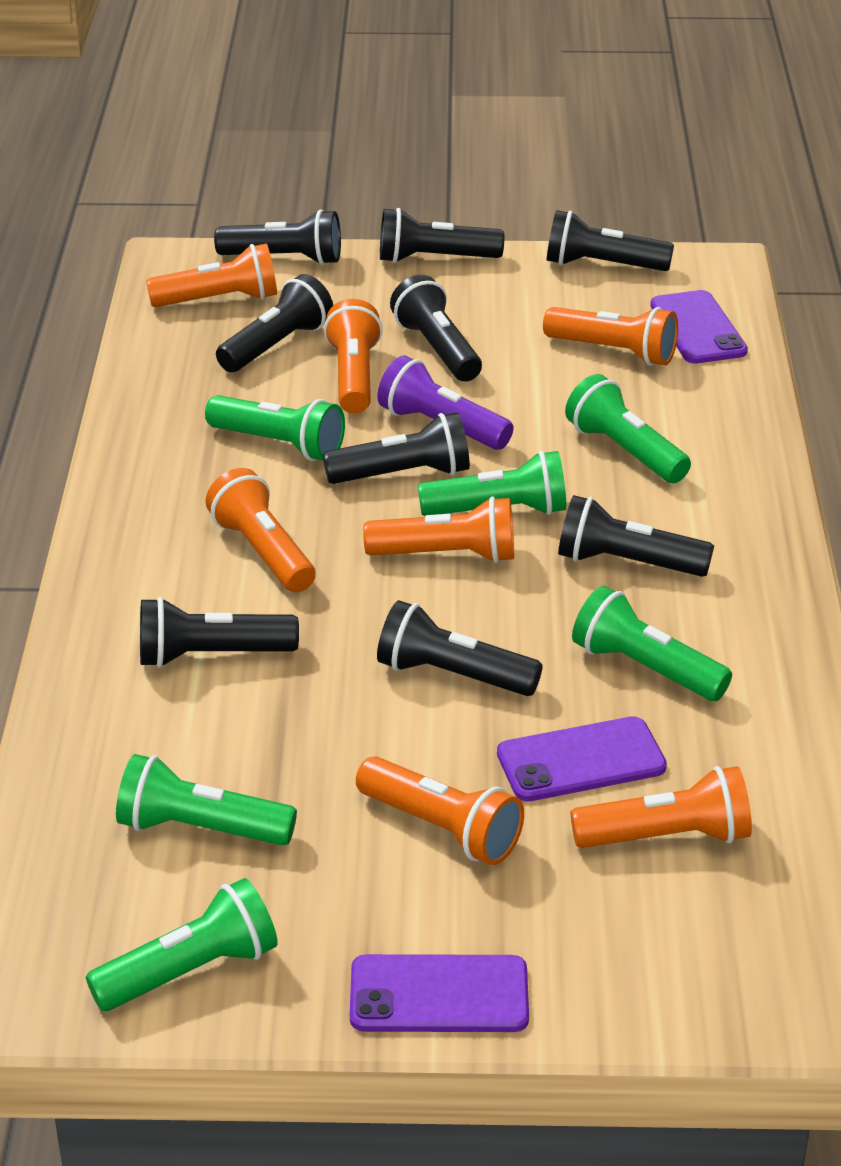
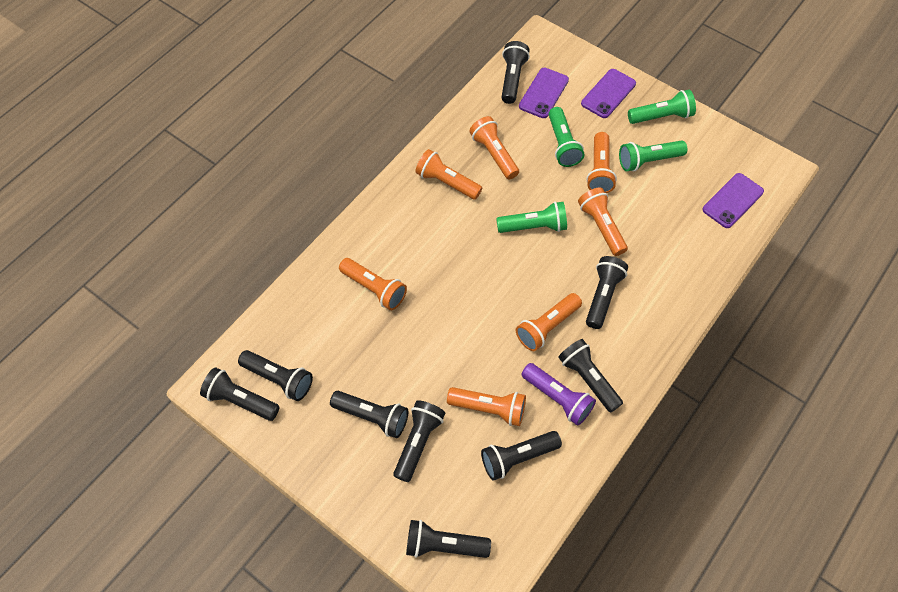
green flashlight: 6 -> 4

